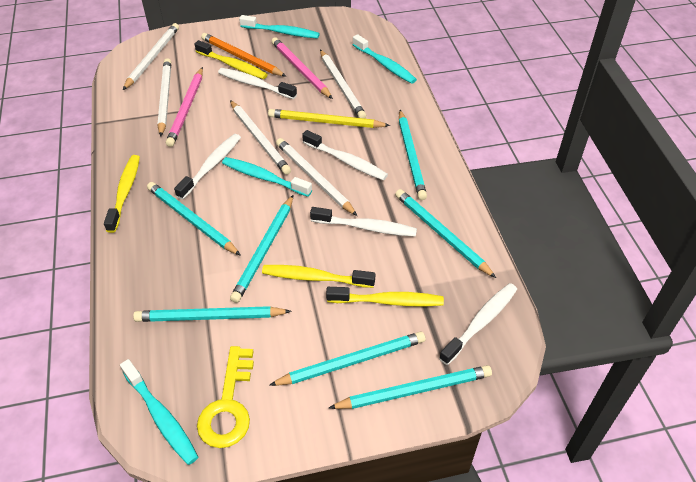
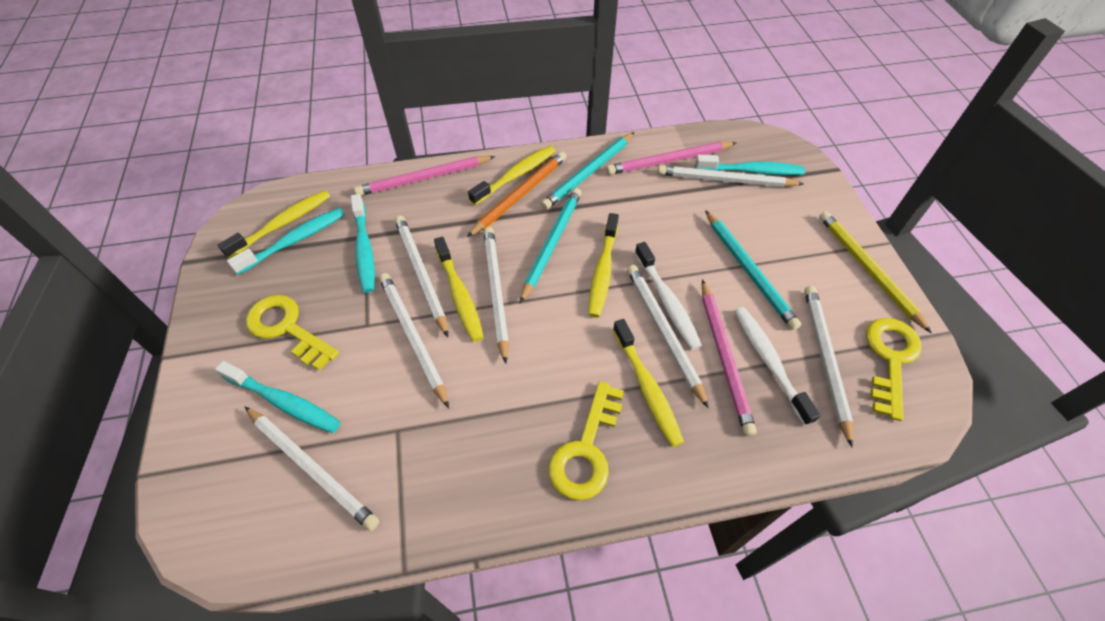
pink pencil: 2 -> 3
turquoise pencil: 7 -> 3
white pencil: 5 -> 7
white toothbrush: 5 -> 2
yellow key: 1 -> 3
yellow toothbrush: 4 -> 5

